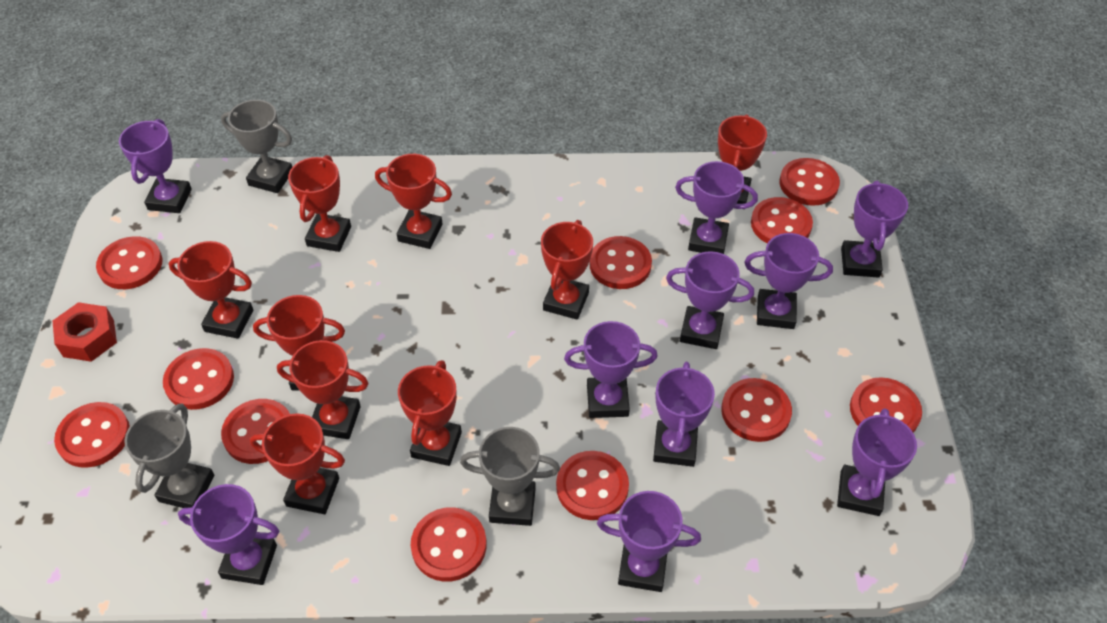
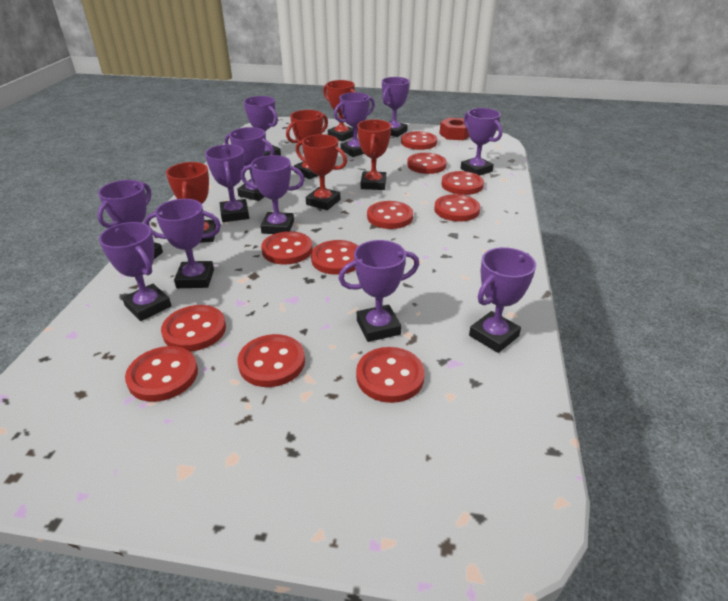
grey trophy: 3 -> 0
purple trophy: 10 -> 12
red trophy: 9 -> 5

